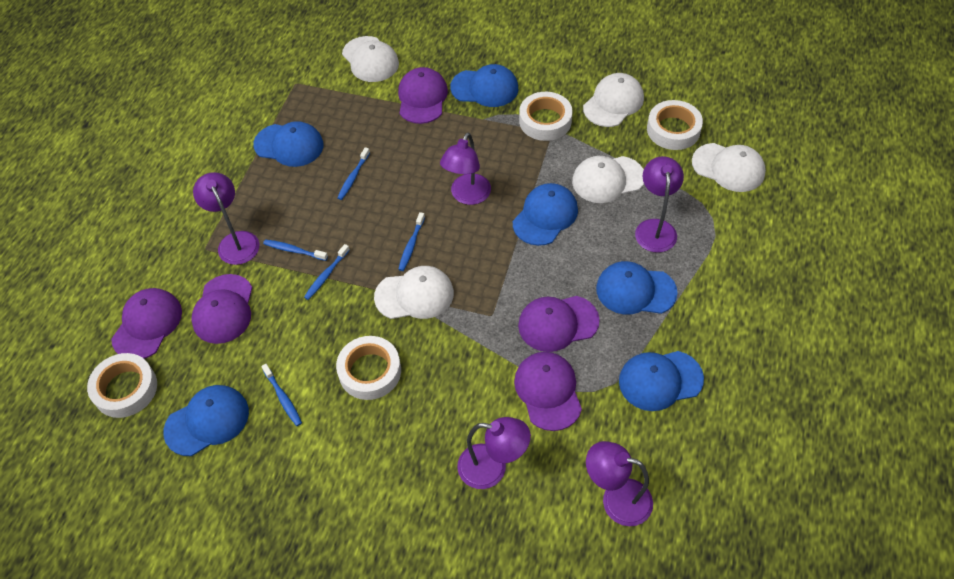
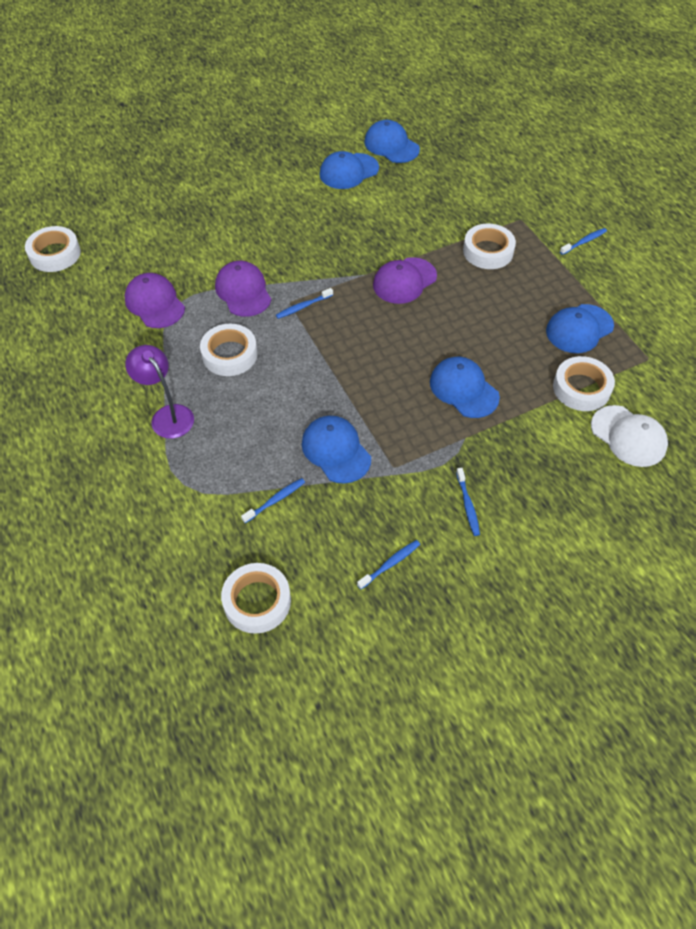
blue cap: 6 -> 5
purple cap: 5 -> 3
purple lamp: 5 -> 1
white cap: 5 -> 1
white tape: 4 -> 5

